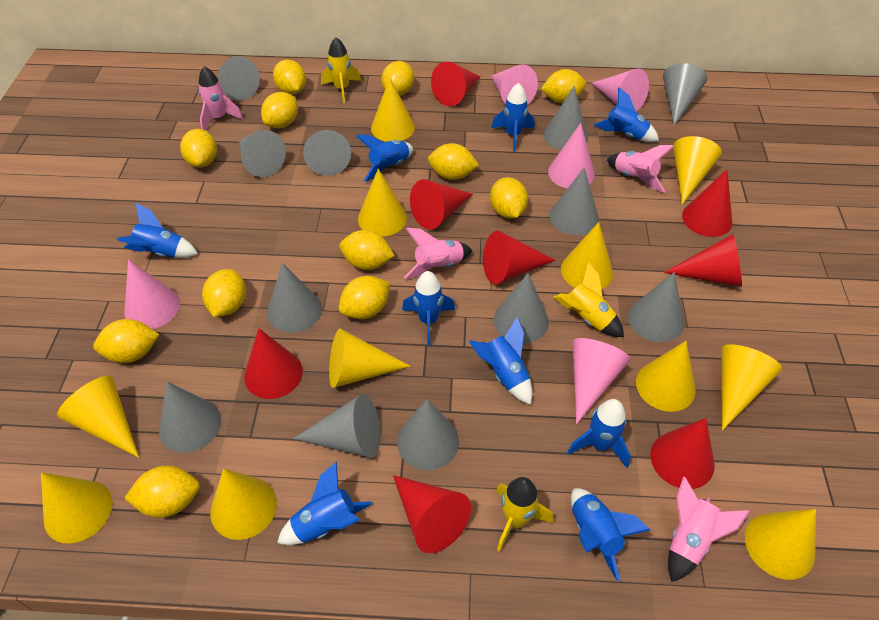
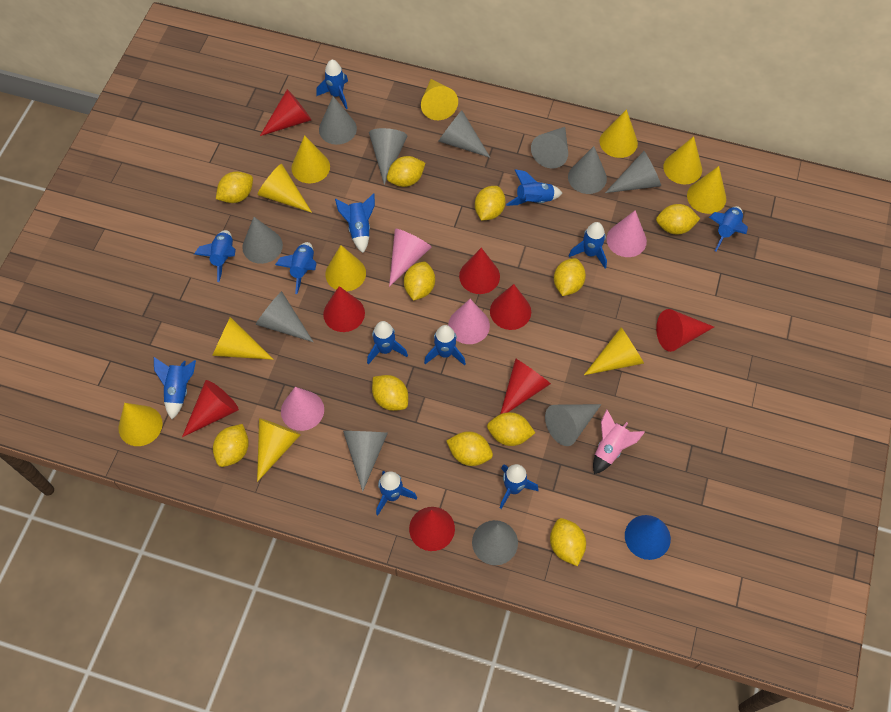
blue cone: 0 -> 1
blue rocket: 9 -> 12
grey cone: 12 -> 11
pink cone: 5 -> 4
pink rocket: 4 -> 1
yellow lemon: 12 -> 11
yellow rocket: 3 -> 0

